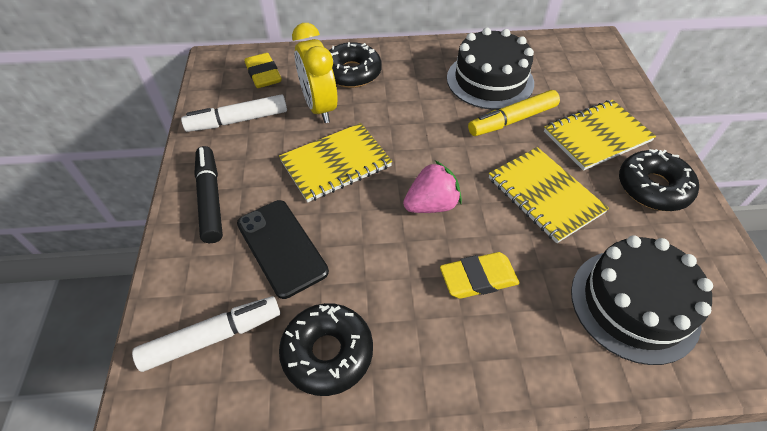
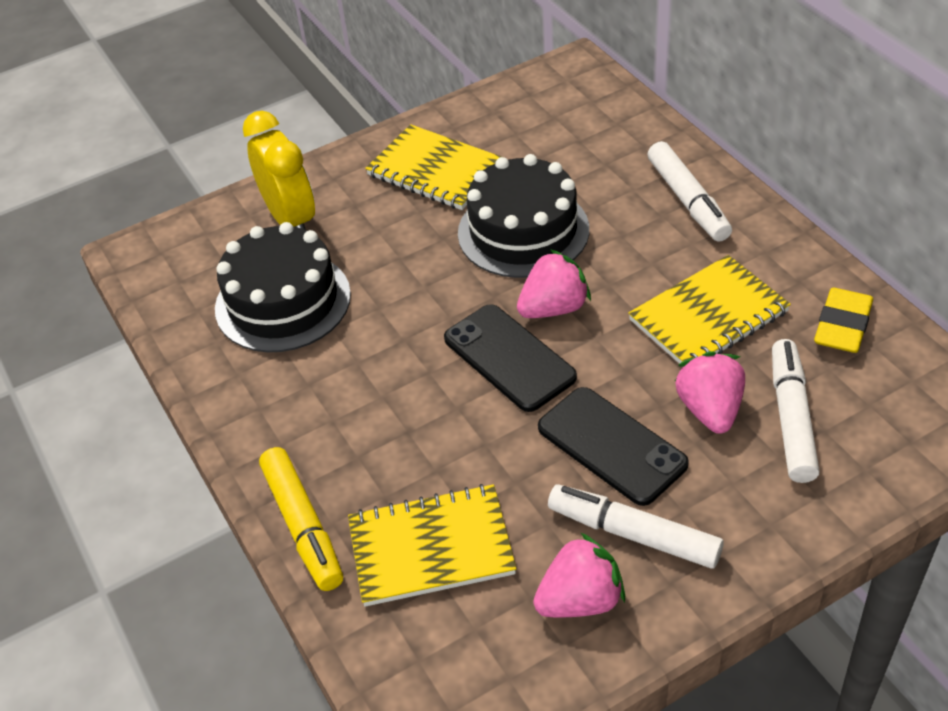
black donut: 3 -> 0
black marker: 1 -> 0
black phone: 1 -> 2
pink strawberry: 1 -> 3
white marker: 2 -> 3
yellow eraser: 2 -> 1

